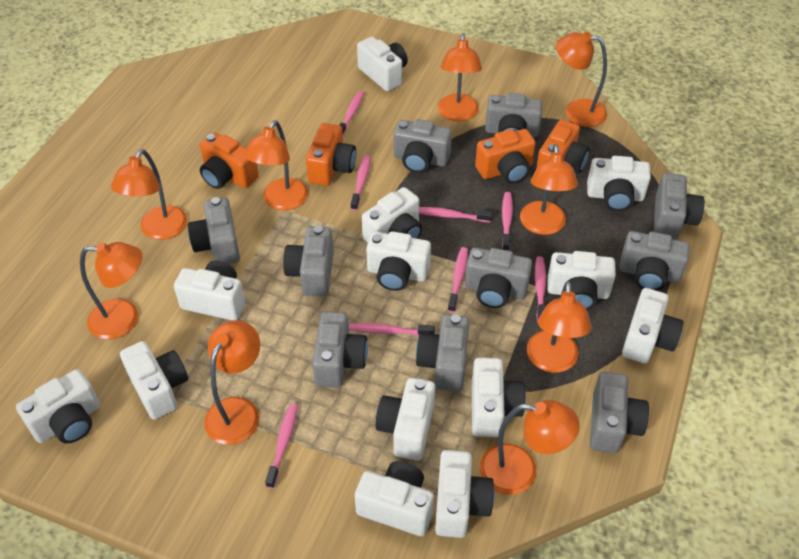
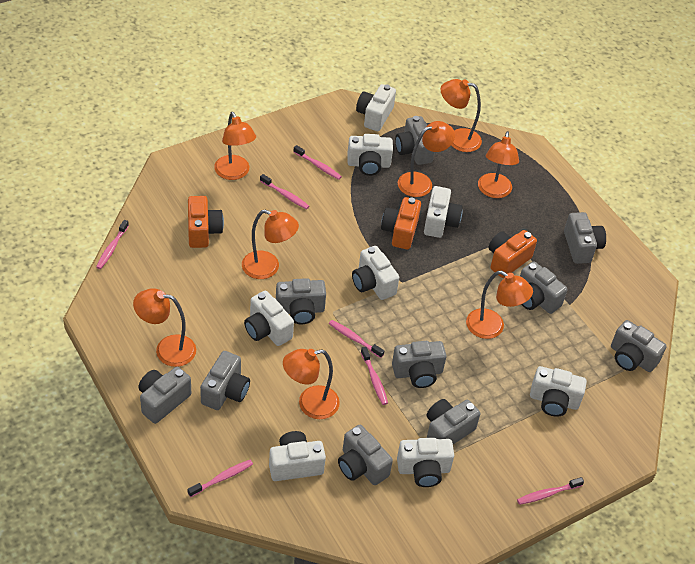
orange camera: 4 -> 3
orange lamp: 9 -> 8
pink toothbrush: 8 -> 7
white camera: 13 -> 8

